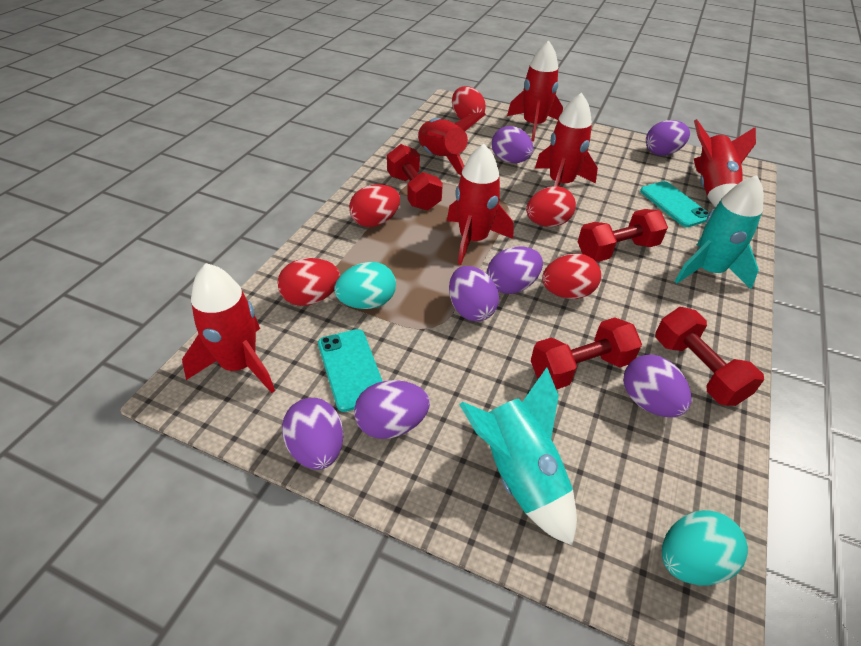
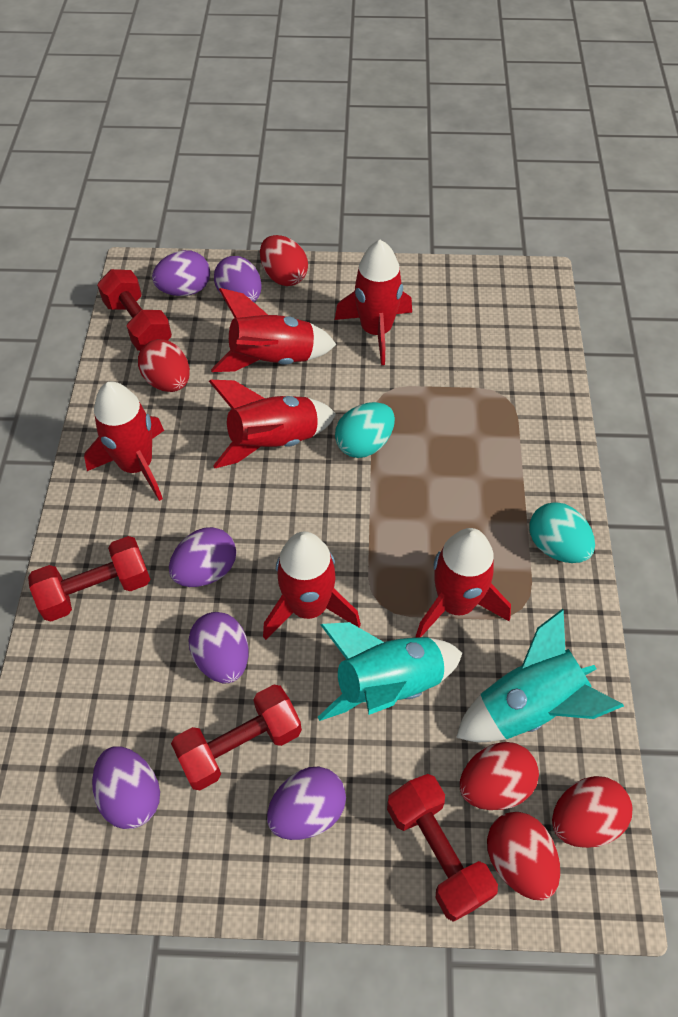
purple egg: 7 -> 6
turquoise phone: 2 -> 0

